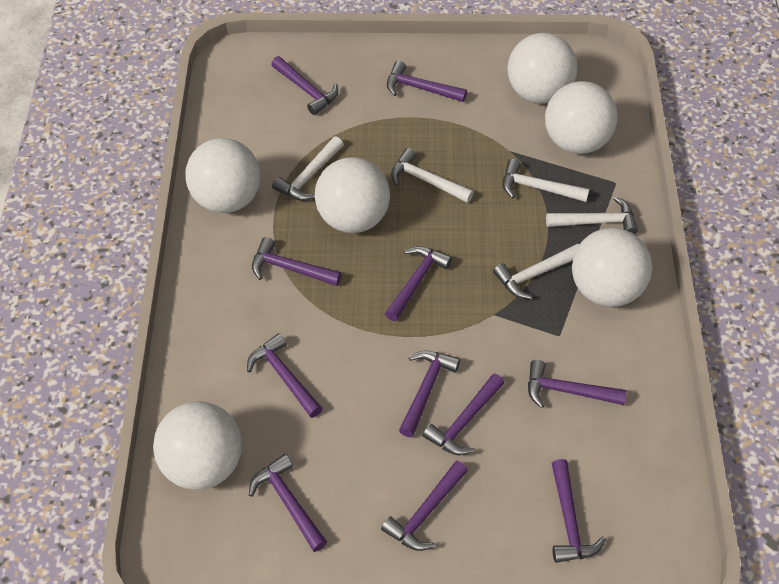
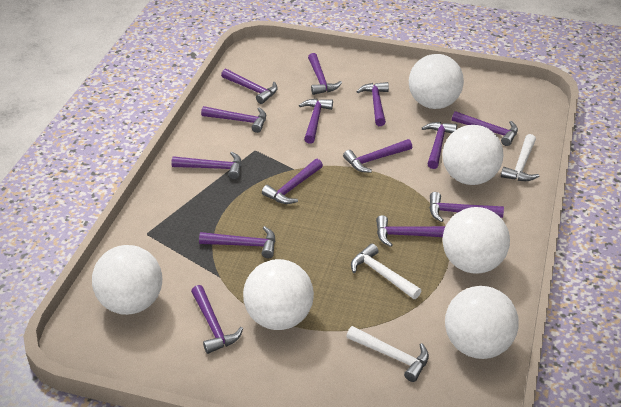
purple hammer: 11 -> 14
white hammer: 5 -> 3

